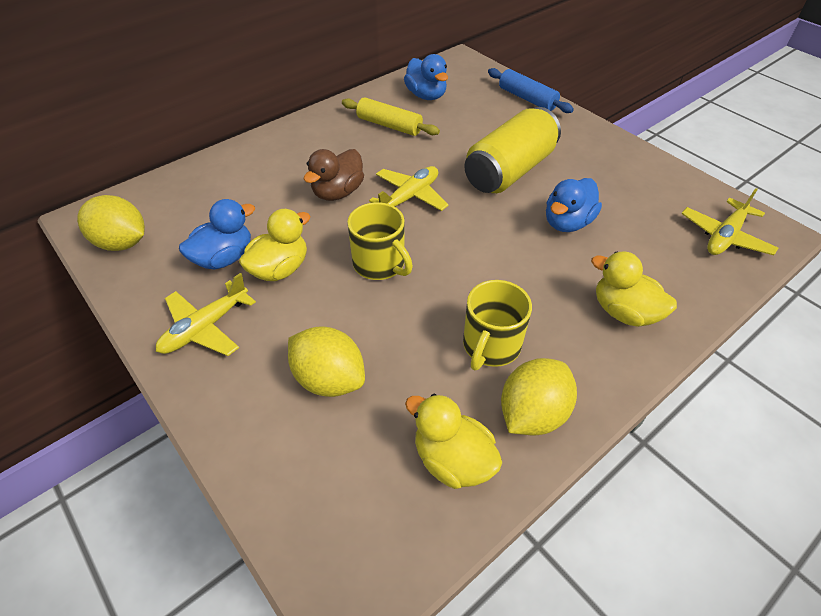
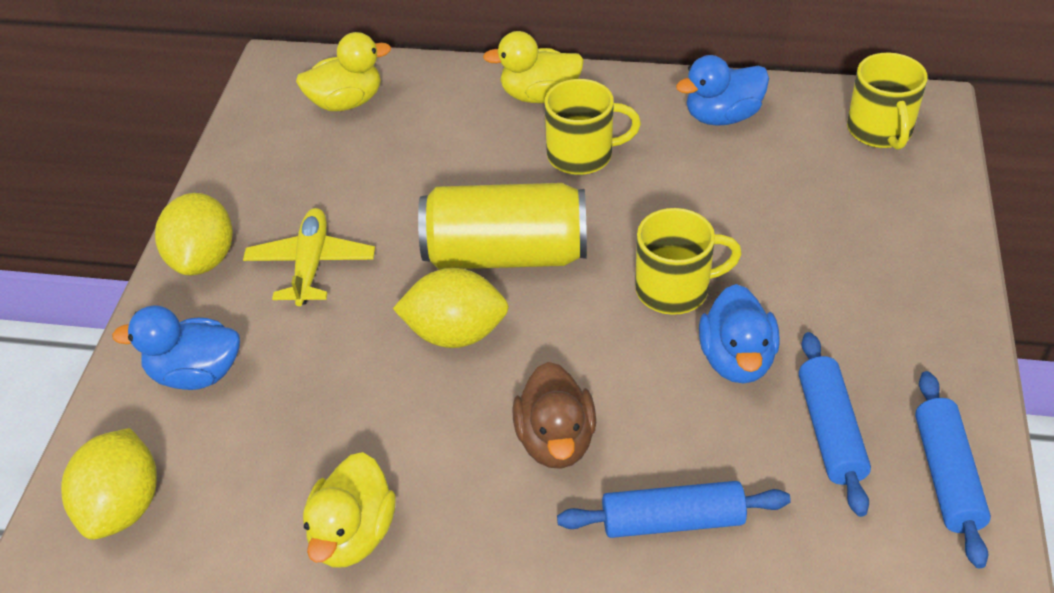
blue rolling pin: 1 -> 3
yellow mug: 2 -> 3
yellow plane: 3 -> 1
yellow rolling pin: 1 -> 0

